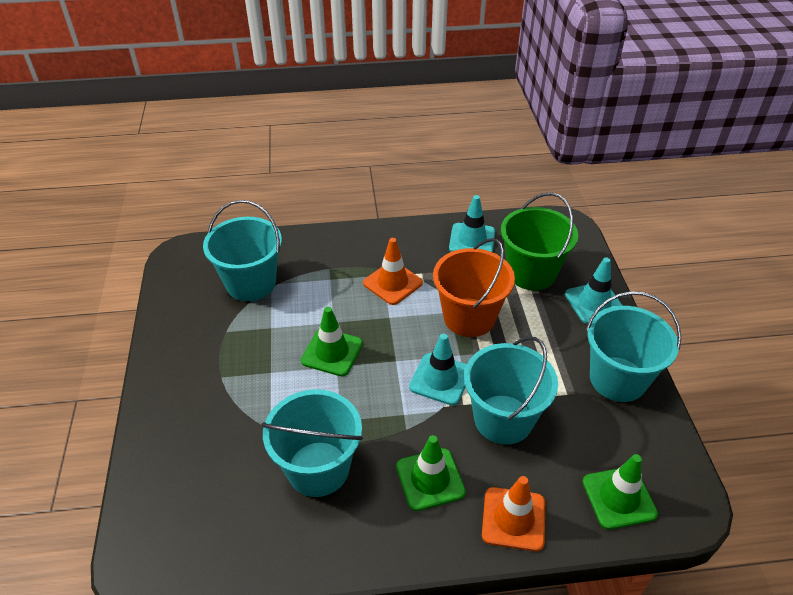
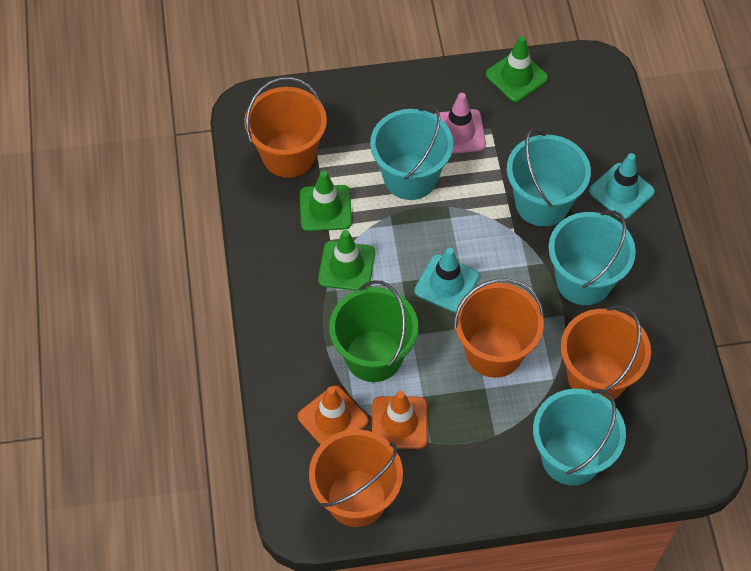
orange bucket: 1 -> 4
pink traffic cone: 0 -> 1
turquoise traffic cone: 3 -> 2

